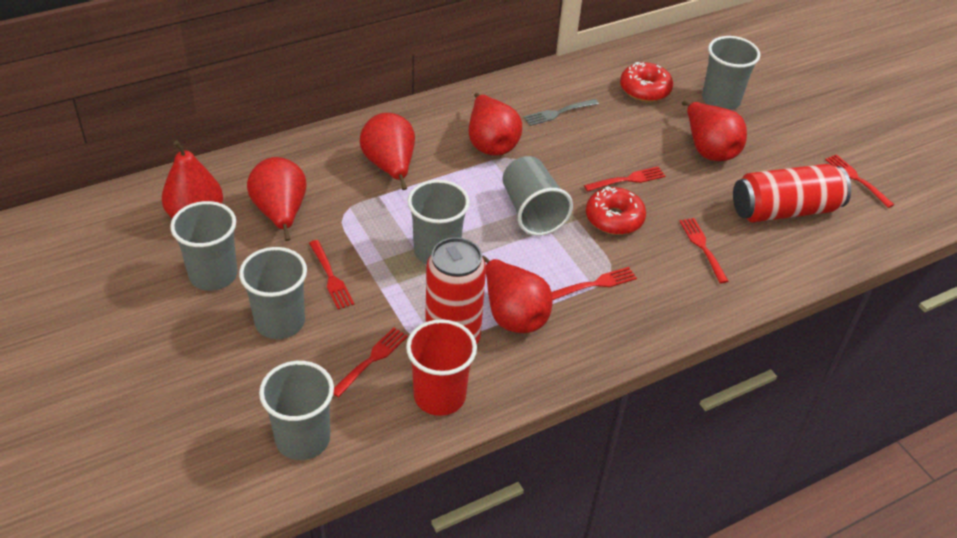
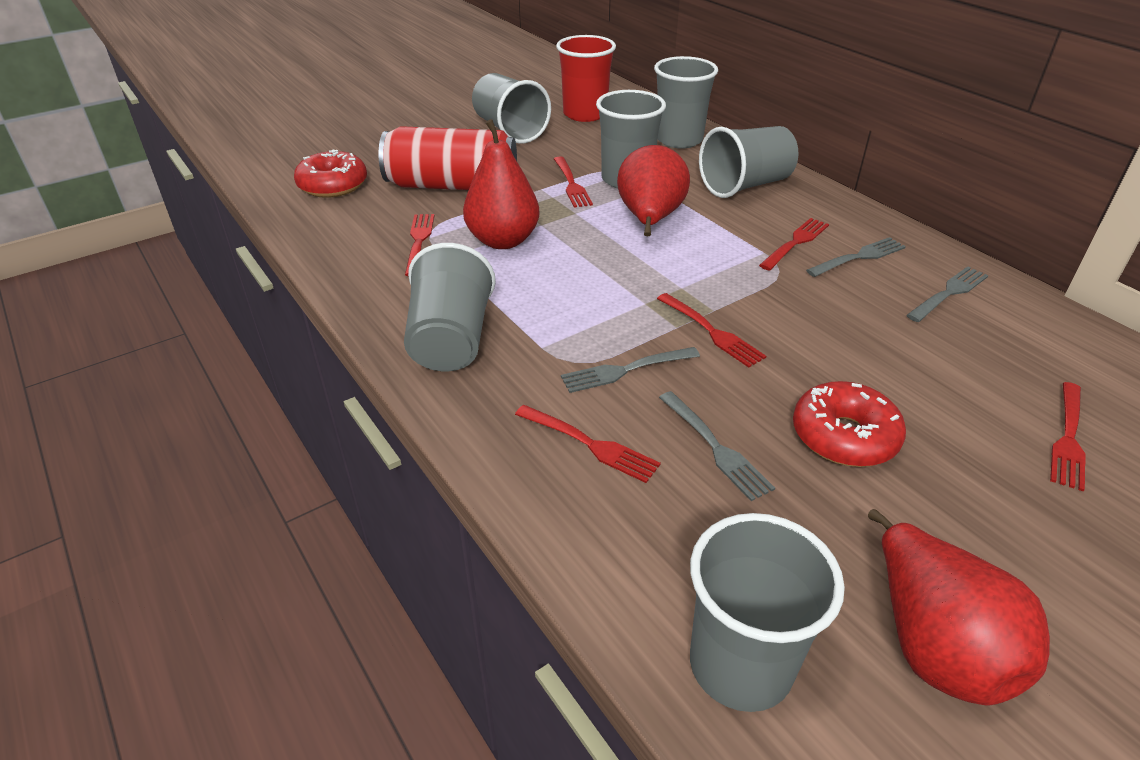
grey fork: 1 -> 4
red can: 2 -> 1
red pear: 6 -> 3

